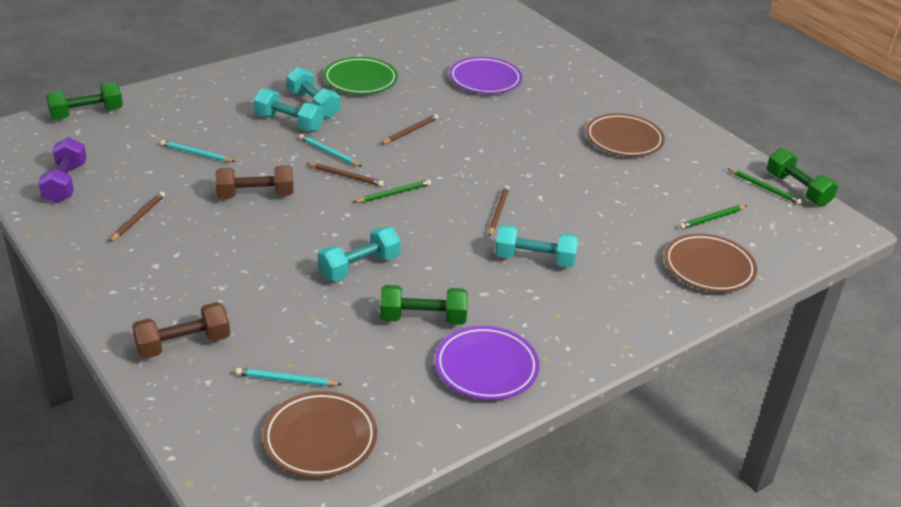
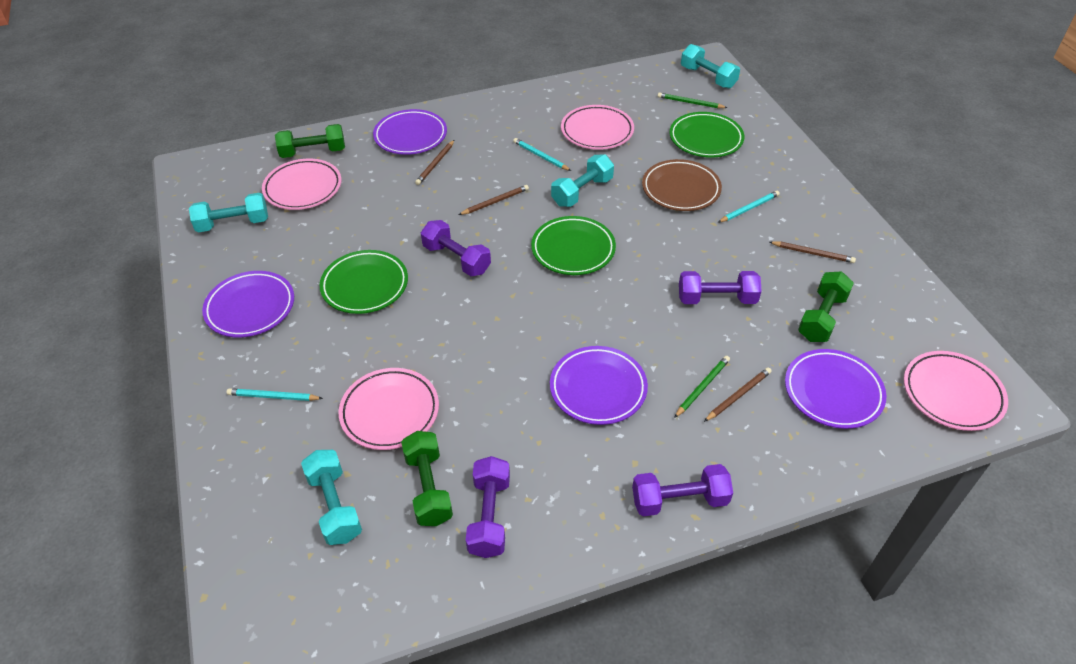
brown dumbbell: 2 -> 0
brown plate: 3 -> 1
green pencil: 3 -> 2
green plate: 1 -> 3
pink plate: 0 -> 4
purple dumbbell: 1 -> 4
purple plate: 2 -> 4

